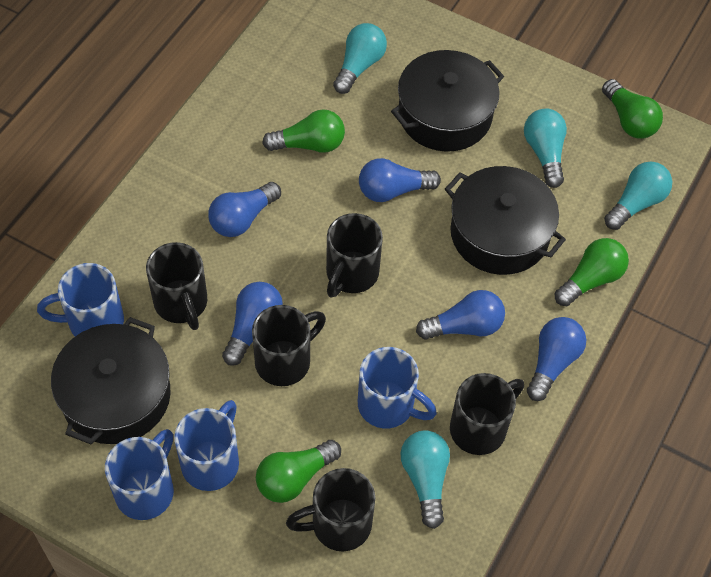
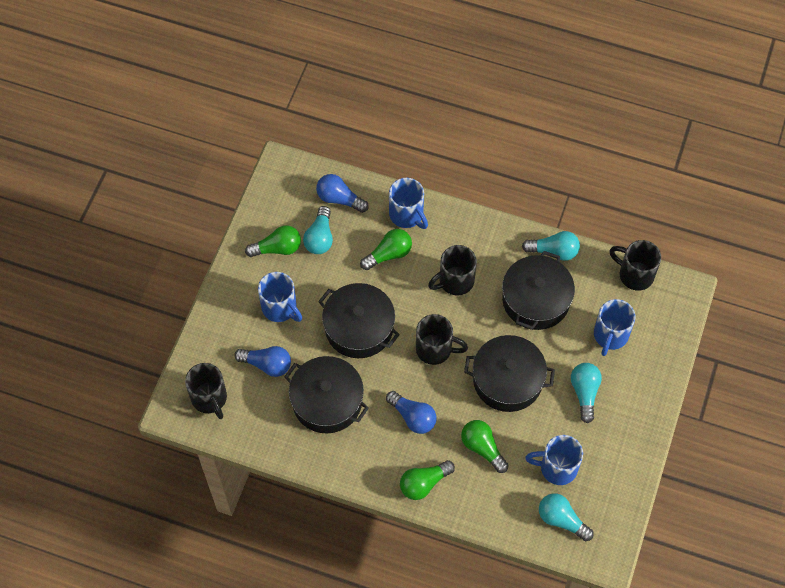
black mug: 5 -> 4
black pot: 3 -> 4
blue light bulb: 5 -> 3

